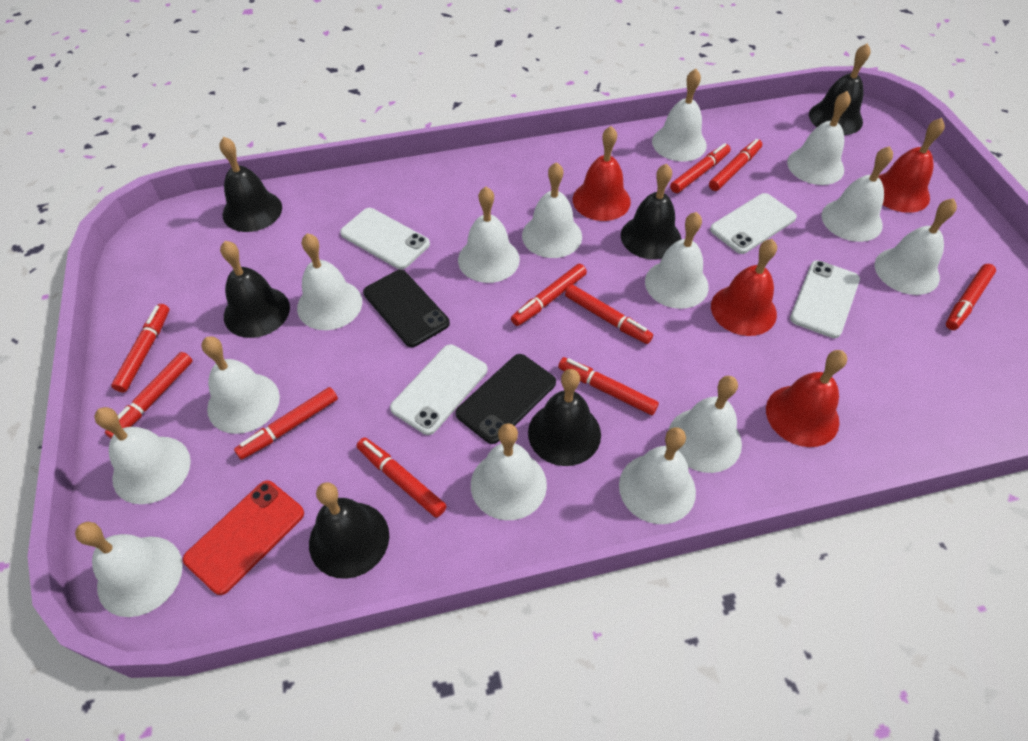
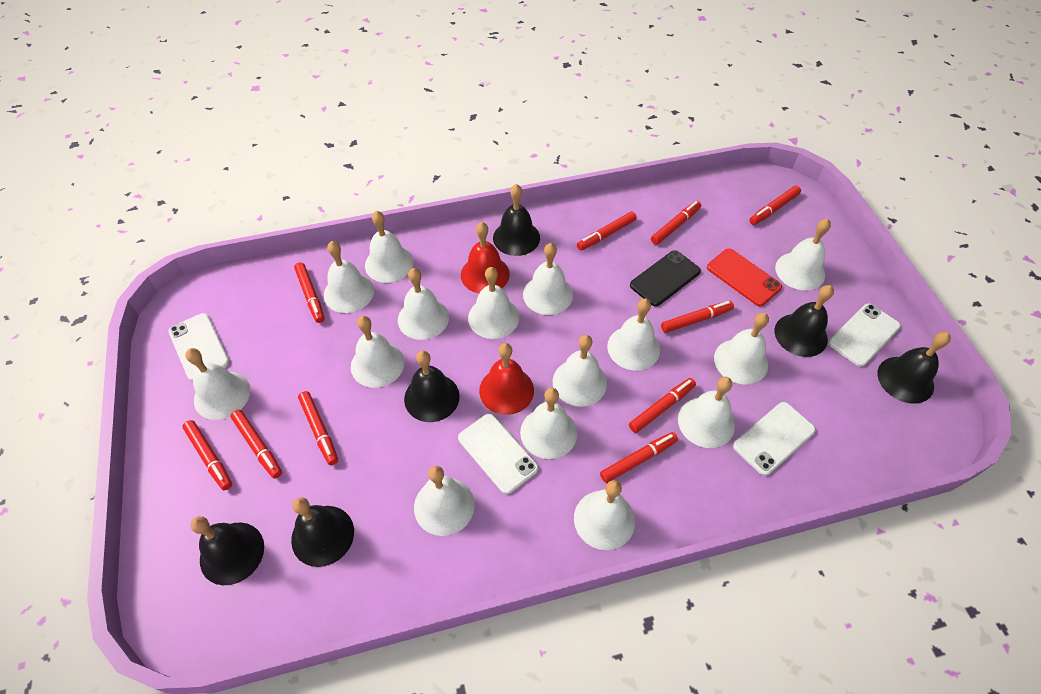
black phone: 2 -> 1
red bell: 4 -> 2
white bell: 14 -> 15

